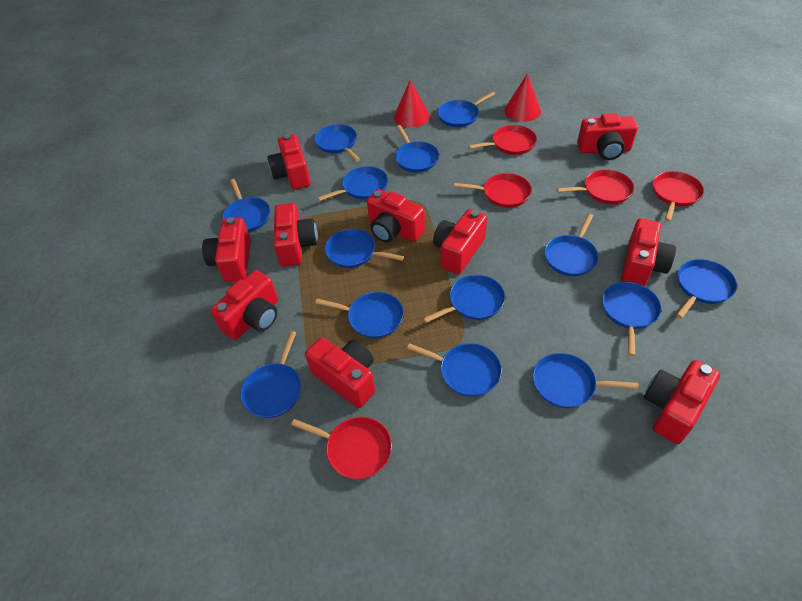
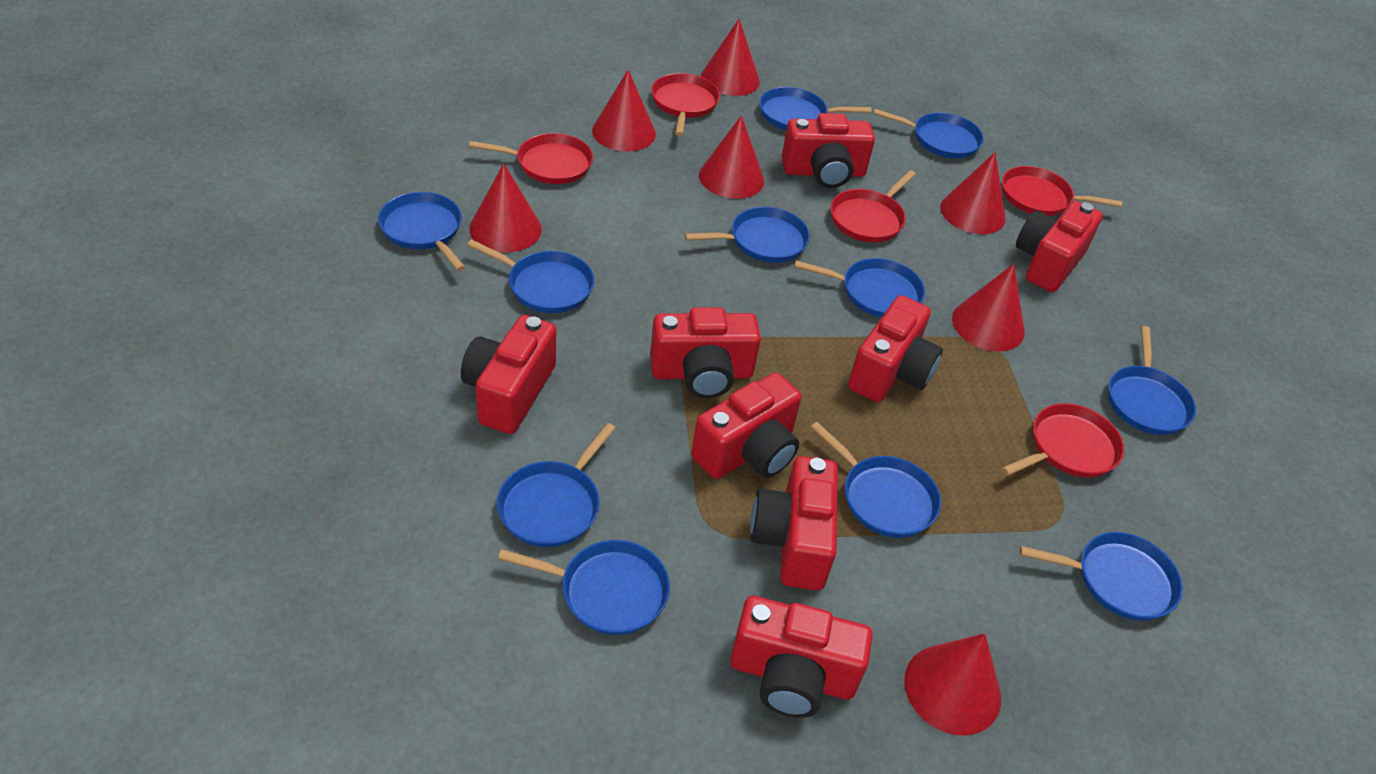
blue pan: 14 -> 11
red camera: 10 -> 8
red cone: 2 -> 7

